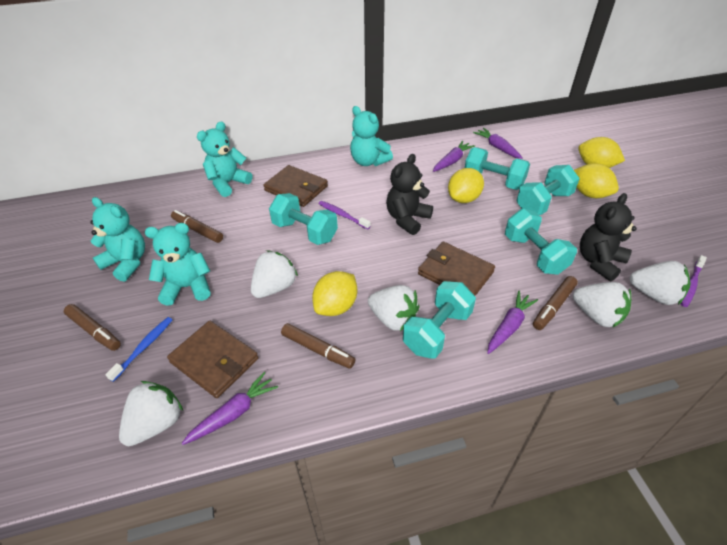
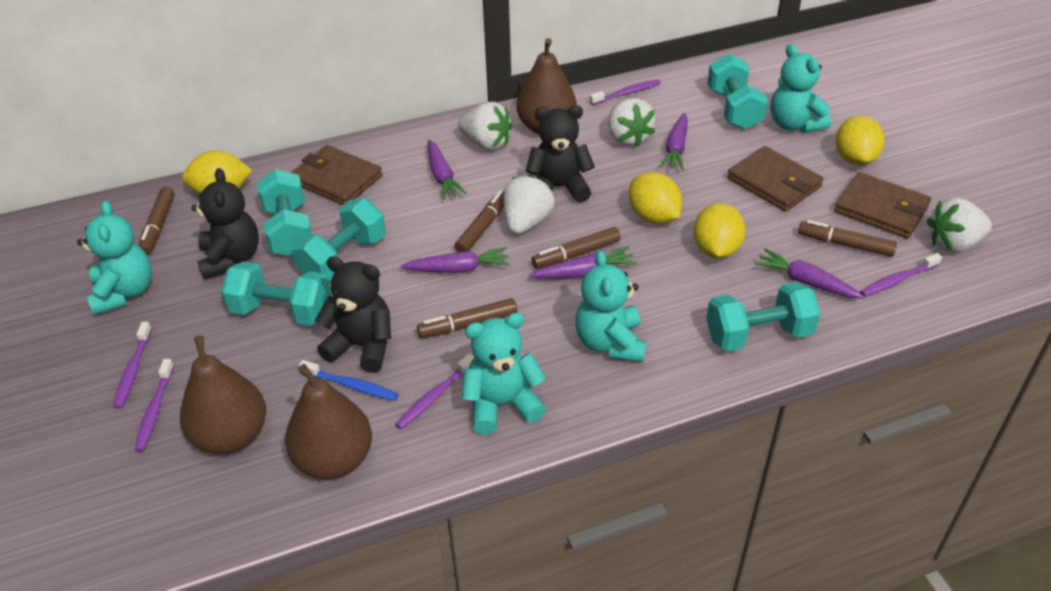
black teddy bear: 2 -> 3
brown marker: 4 -> 5
brown pear: 0 -> 3
purple carrot: 4 -> 5
purple toothbrush: 2 -> 5
white strawberry: 5 -> 4

